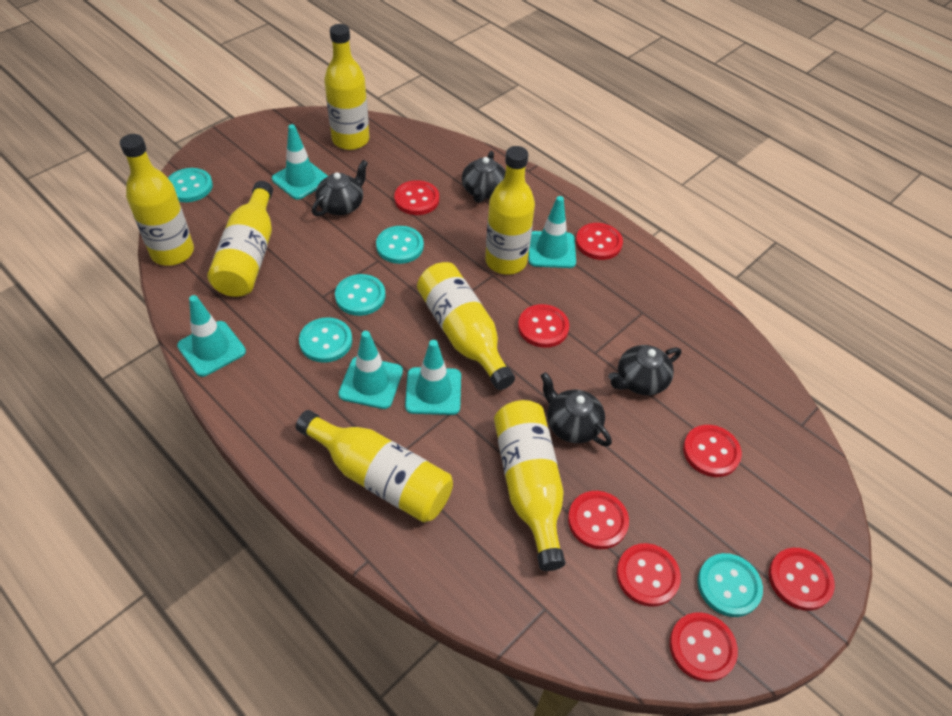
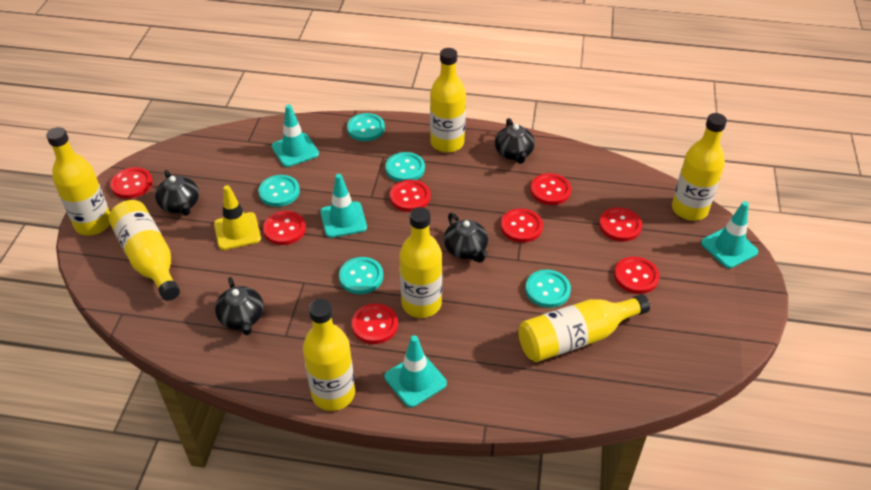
turquoise traffic cone: 5 -> 4
yellow traffic cone: 0 -> 1

